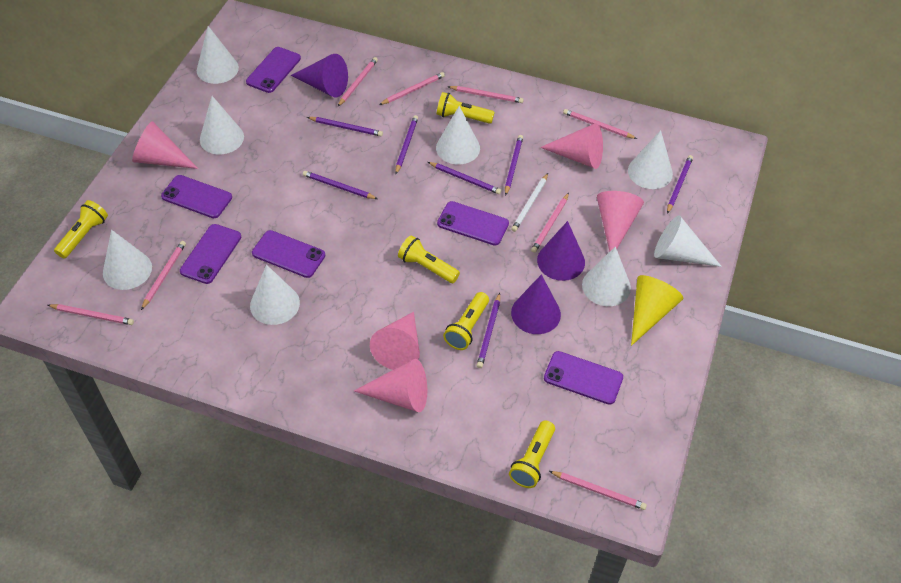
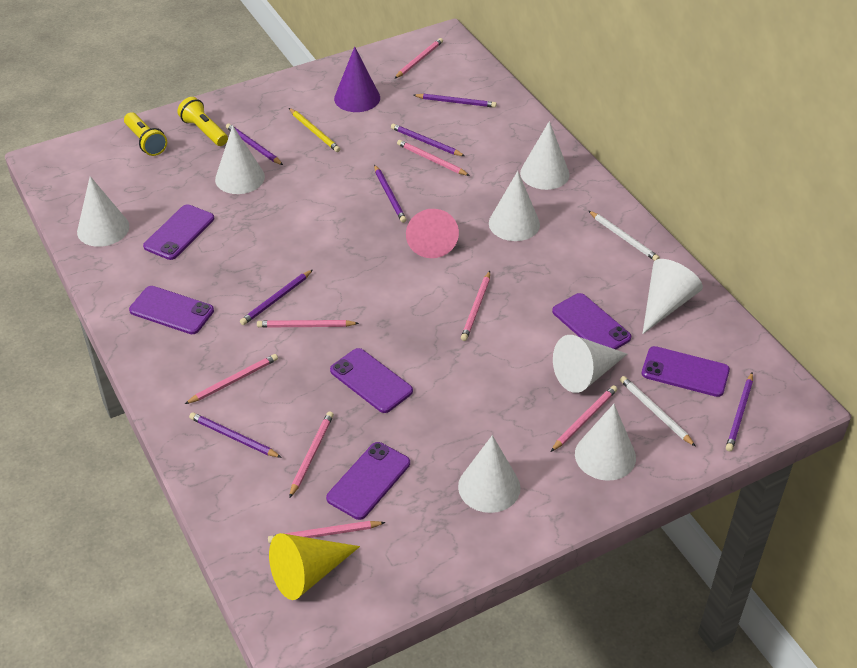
pink cone: 5 -> 1
purple cone: 3 -> 1
white pencil: 1 -> 2
yellow flashlight: 5 -> 2
yellow pencil: 0 -> 1

